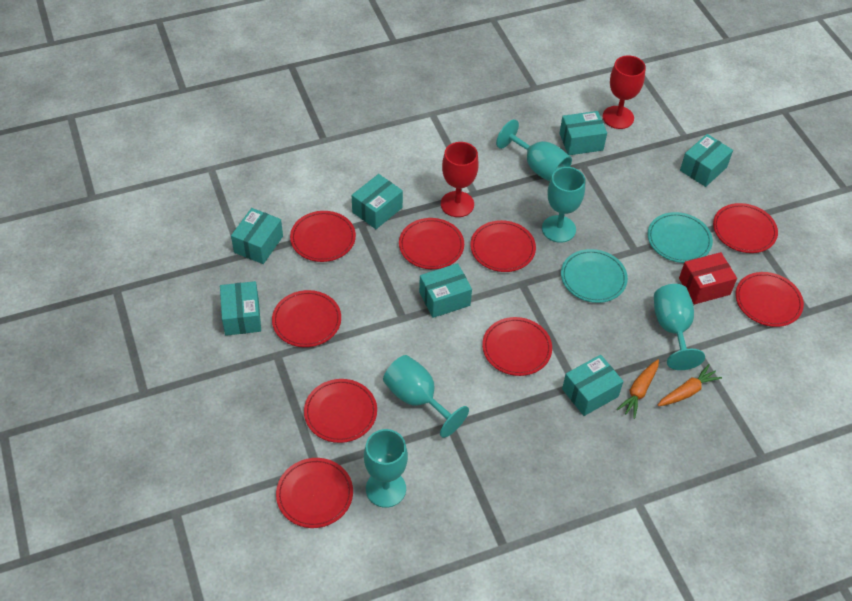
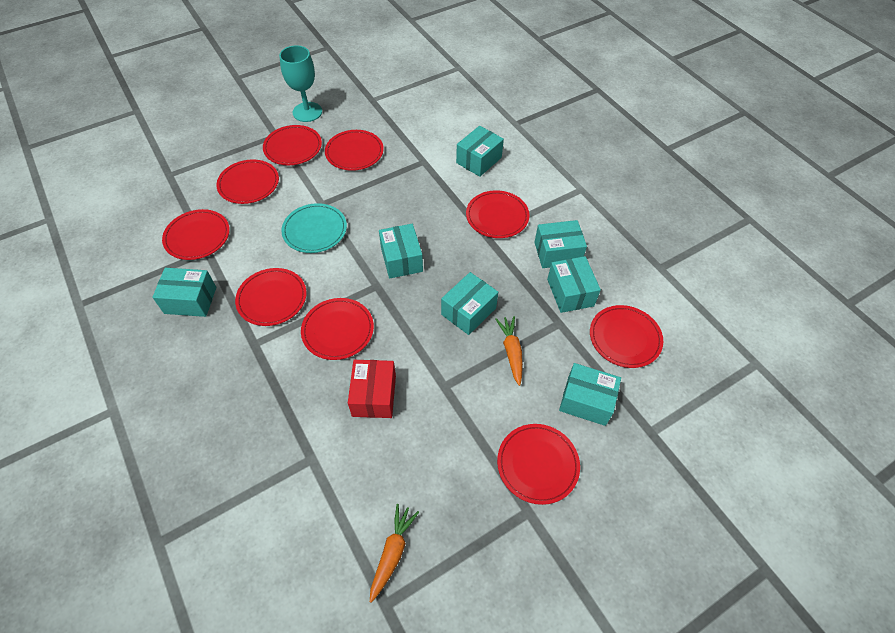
red goblet: 2 -> 0
turquoise goblet: 5 -> 1
turquoise plate: 2 -> 1

